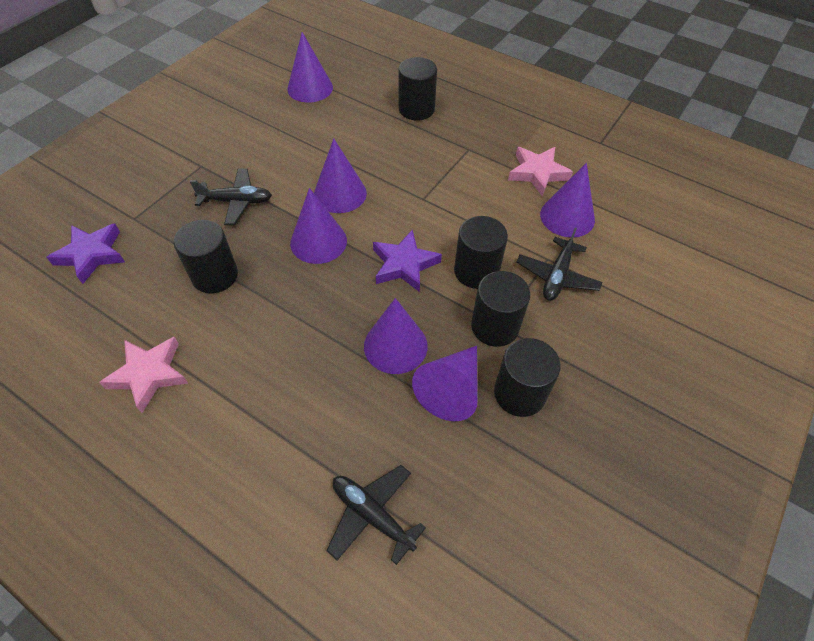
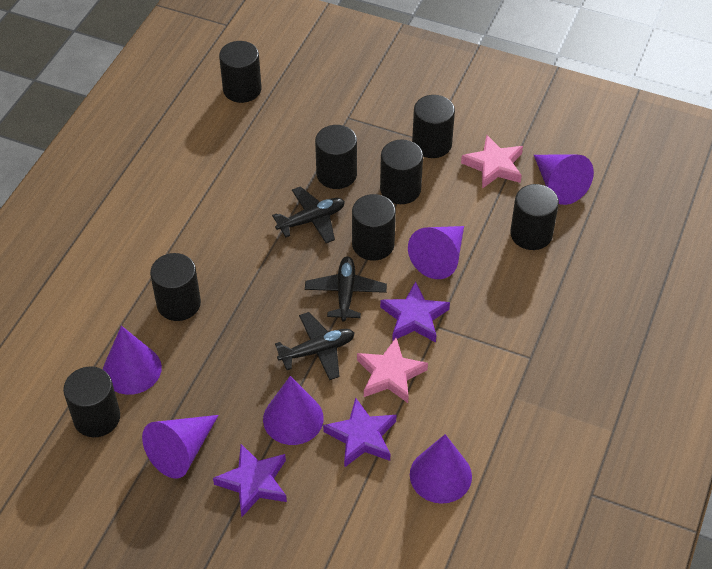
black cylinder: 5 -> 8
purple star: 2 -> 3

